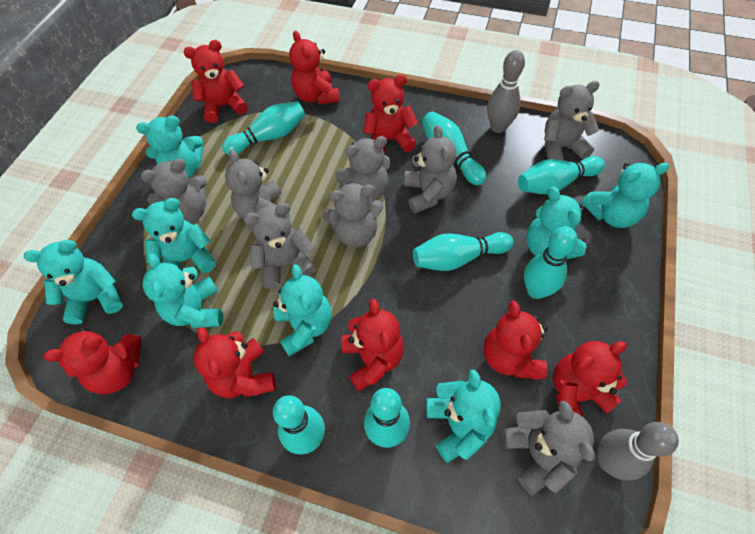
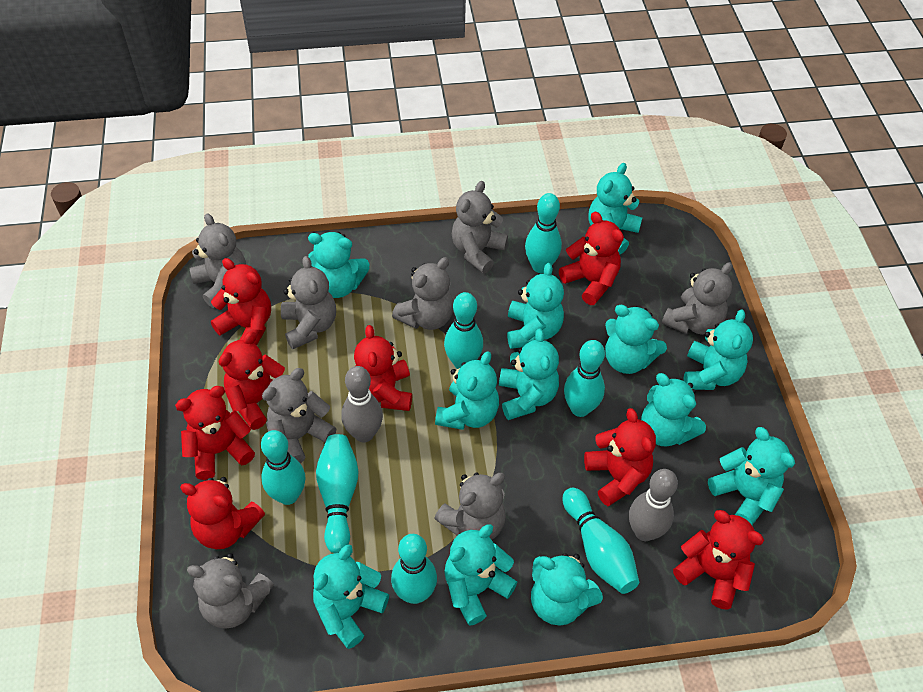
turquoise teddy bear: 8 -> 12

